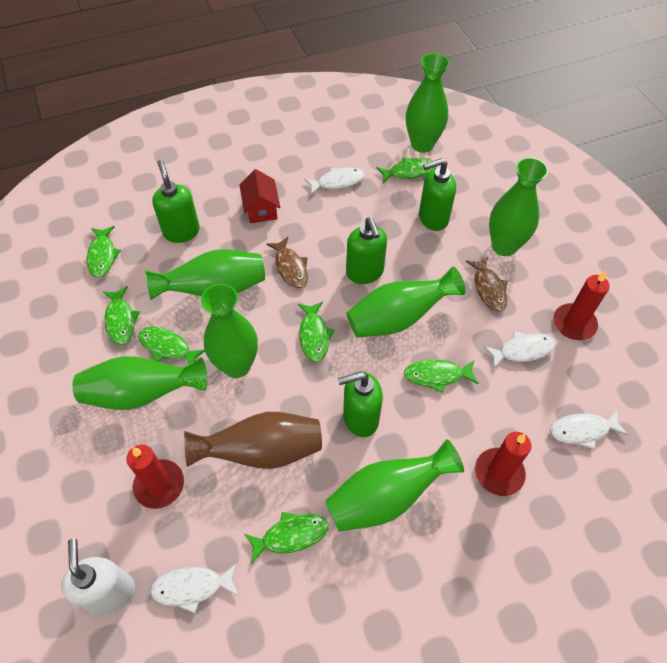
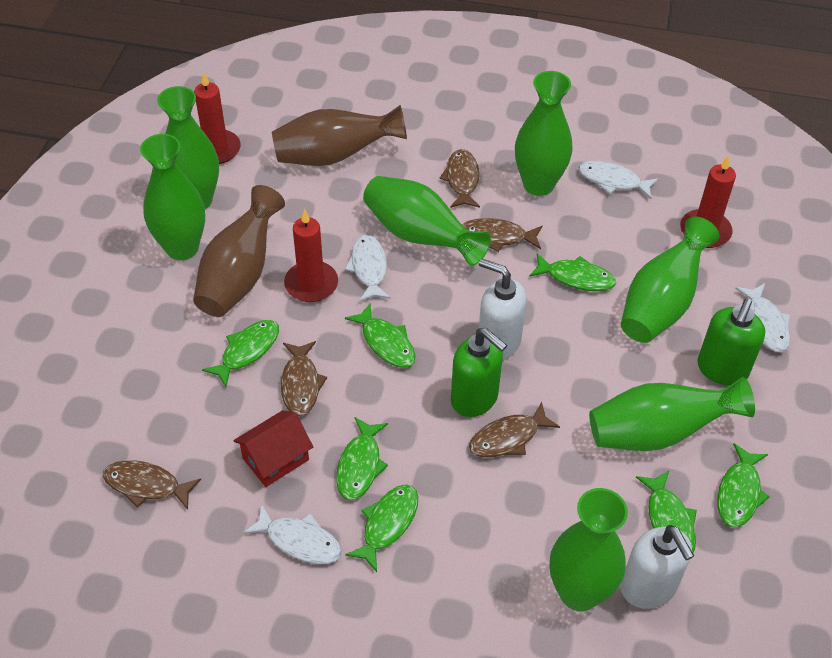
brown fish: 2 -> 5
brown vase: 1 -> 2
green soap dispenser: 4 -> 2
white soap dispenser: 1 -> 2

